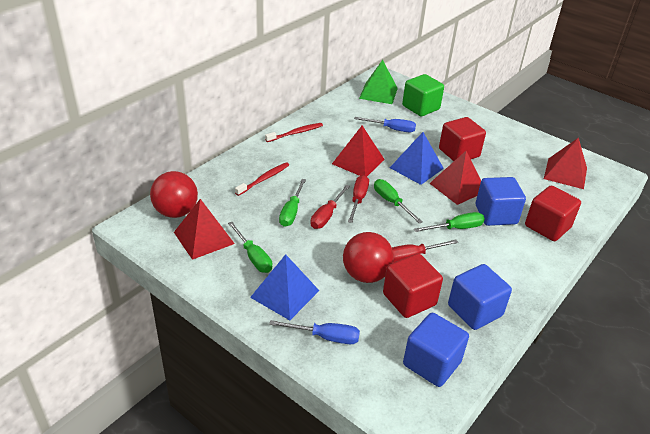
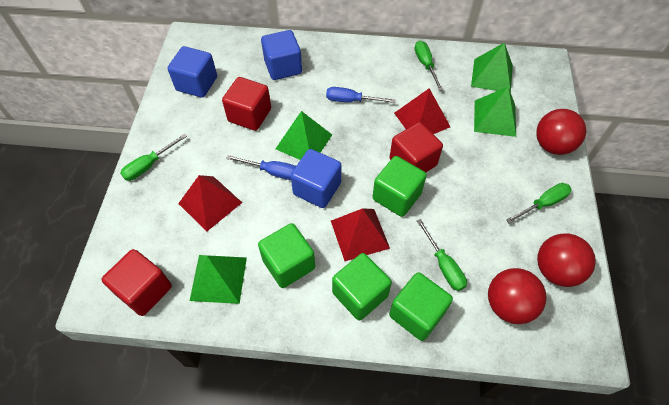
blue pyramid: 2 -> 0
green cube: 1 -> 4
green pyramid: 1 -> 4
red ball: 2 -> 3
red pyramid: 4 -> 3
red screwdriver: 3 -> 0
red toothbrush: 2 -> 0

